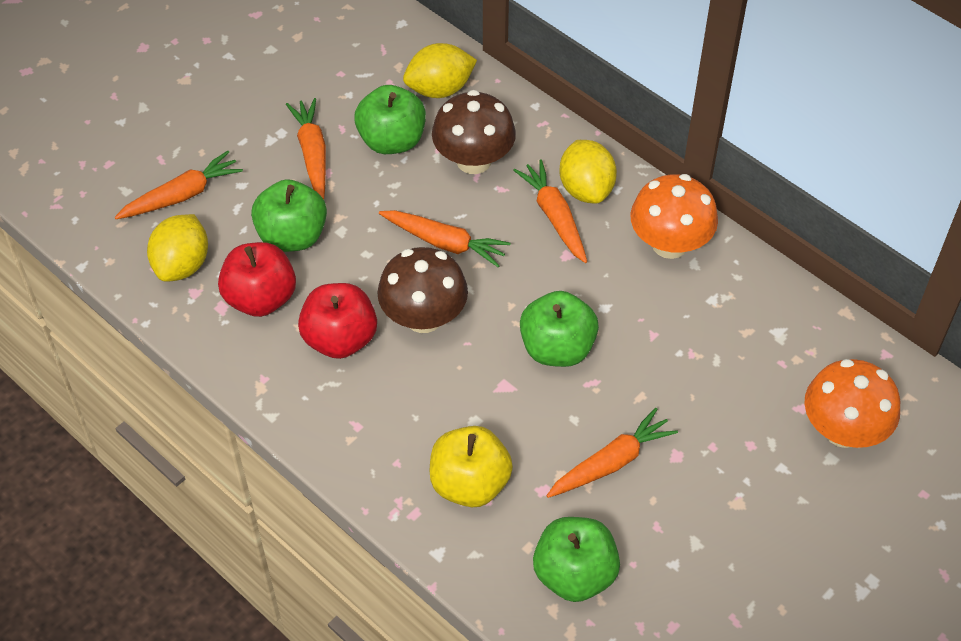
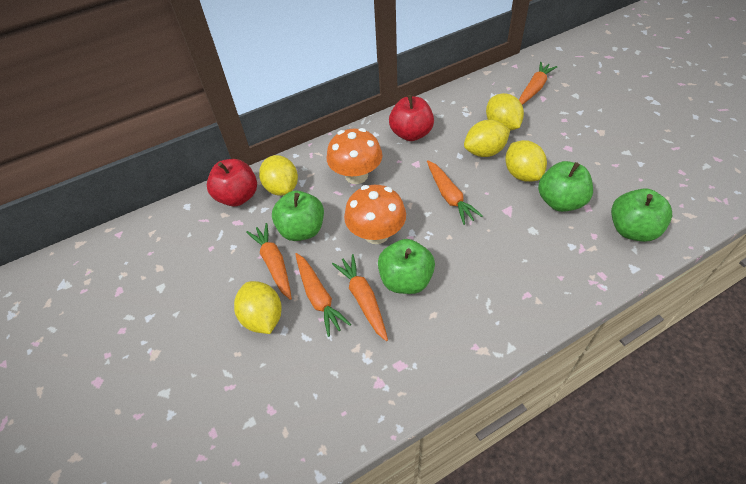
brown mushroom: 2 -> 0
yellow apple: 1 -> 0
yellow lemon: 3 -> 5

